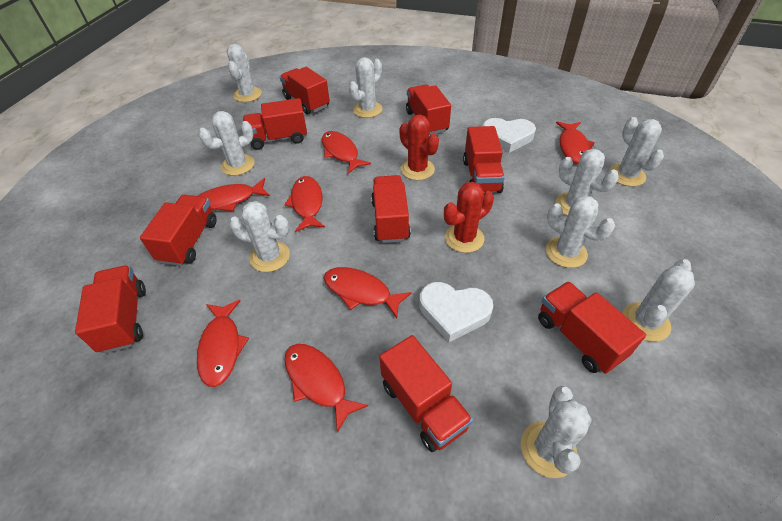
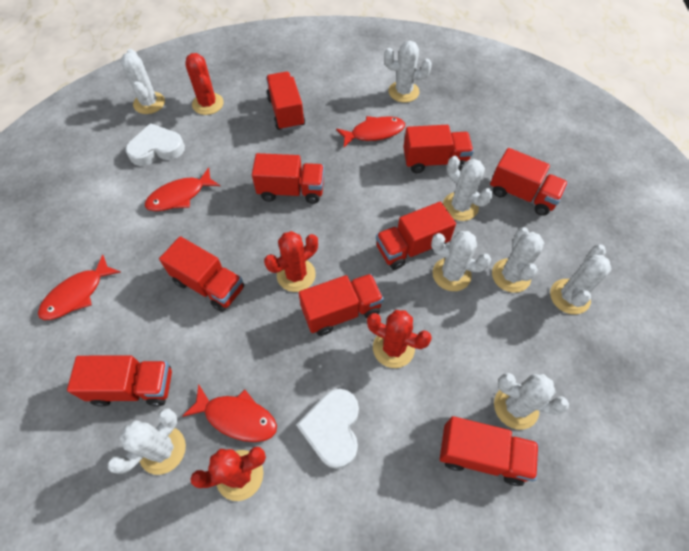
red cactus: 2 -> 4
red fish: 7 -> 4
white cactus: 9 -> 8

